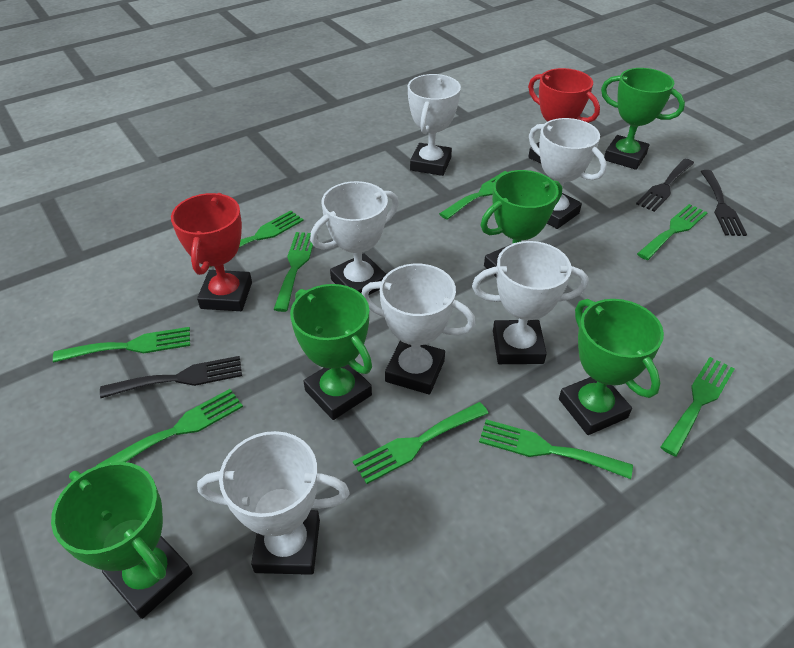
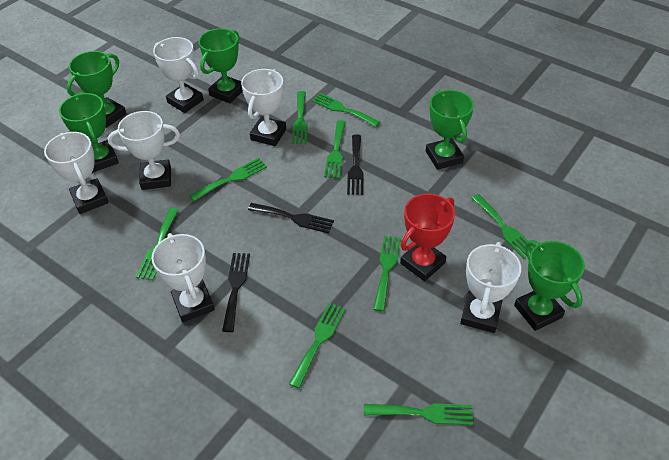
red trophy: 2 -> 1

